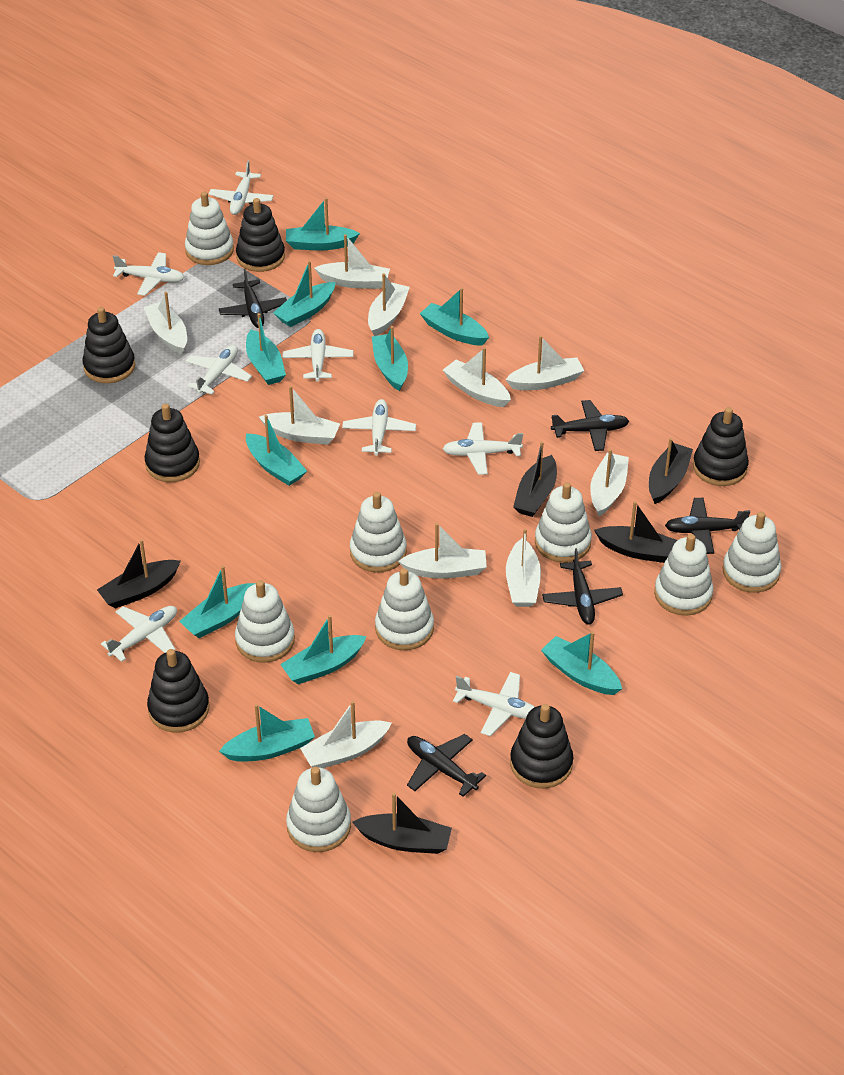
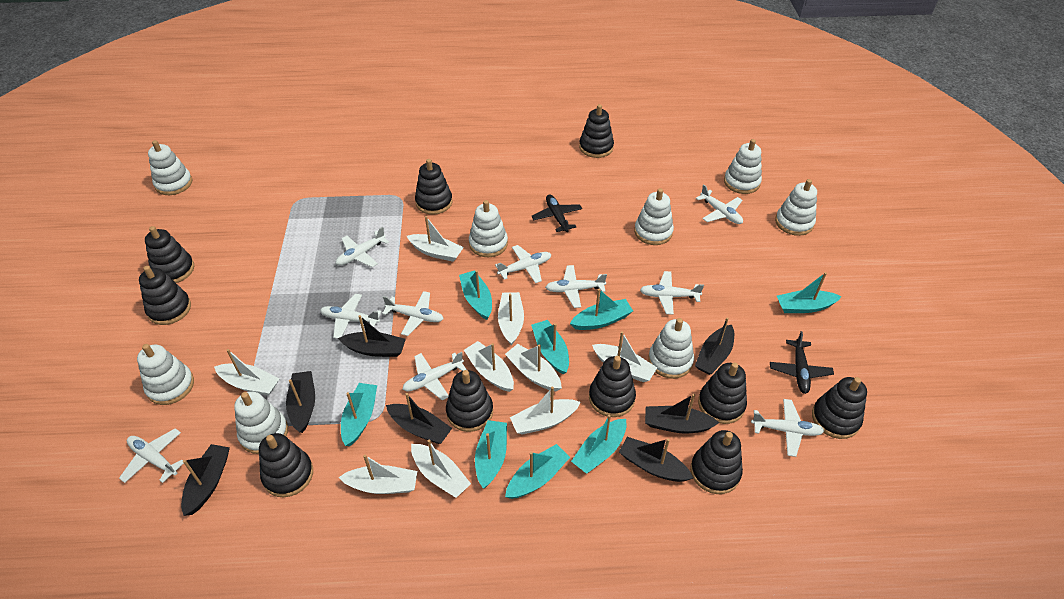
black boat: 5 -> 7
black plane: 5 -> 2
black stacking toy: 6 -> 10
turquoise boat: 10 -> 8
white boat: 10 -> 9
white plane: 8 -> 10

